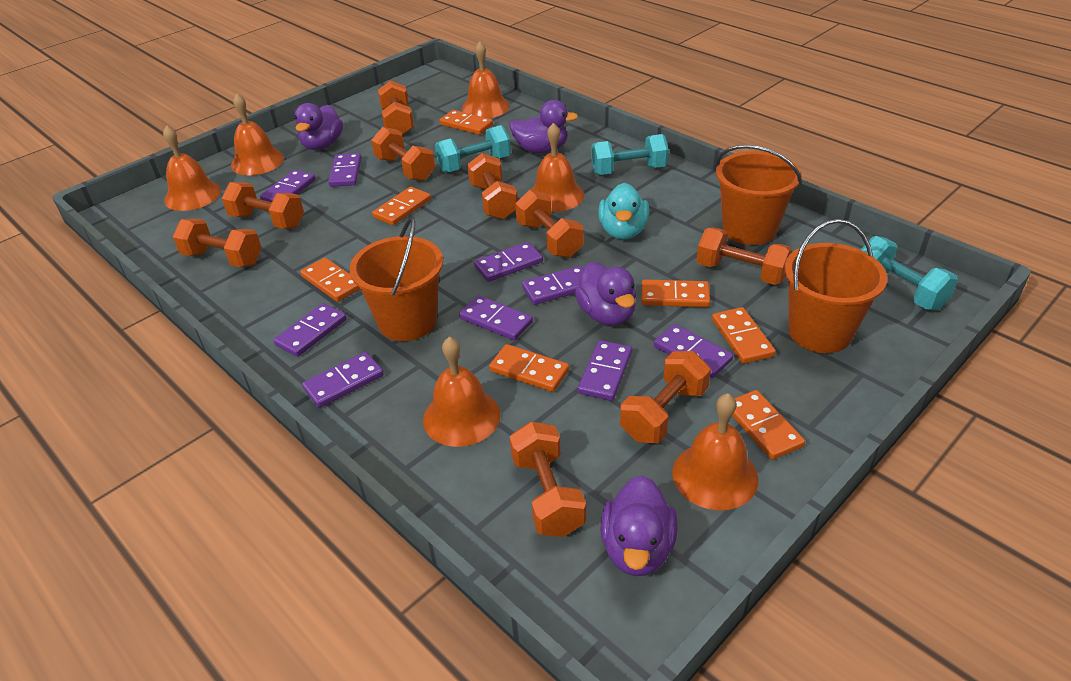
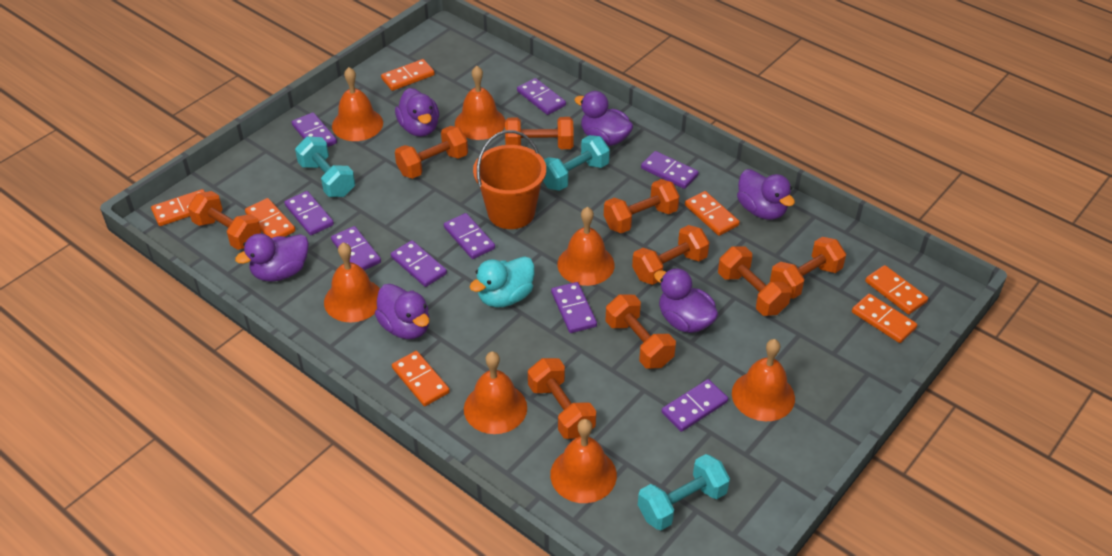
orange bell: 6 -> 7
orange bucket: 3 -> 1
purple duck: 4 -> 6

